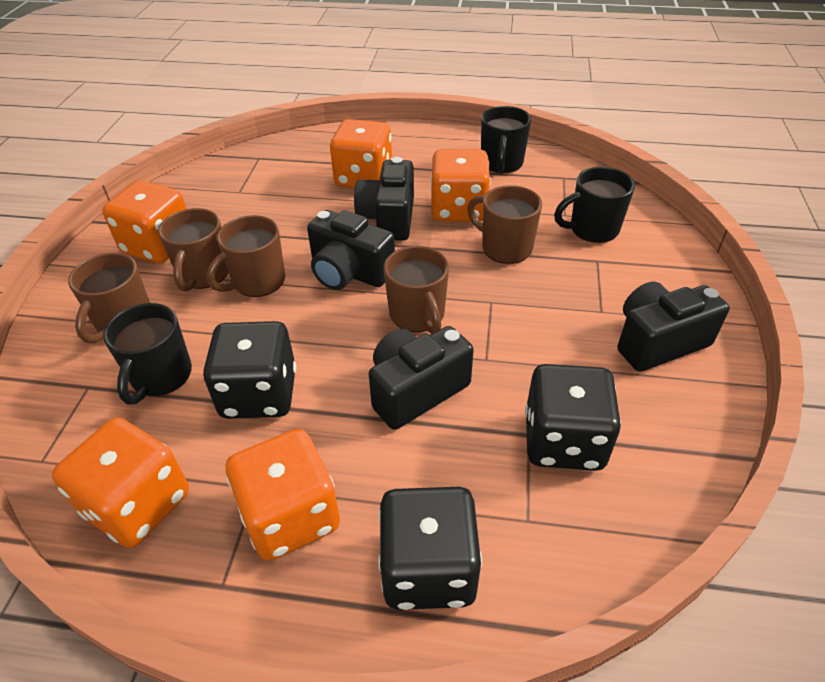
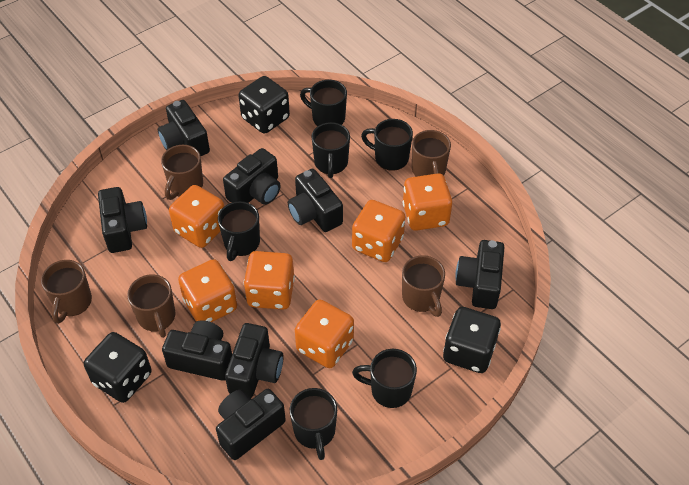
black camera: 4 -> 8
black mug: 3 -> 6
orange dice: 5 -> 6

